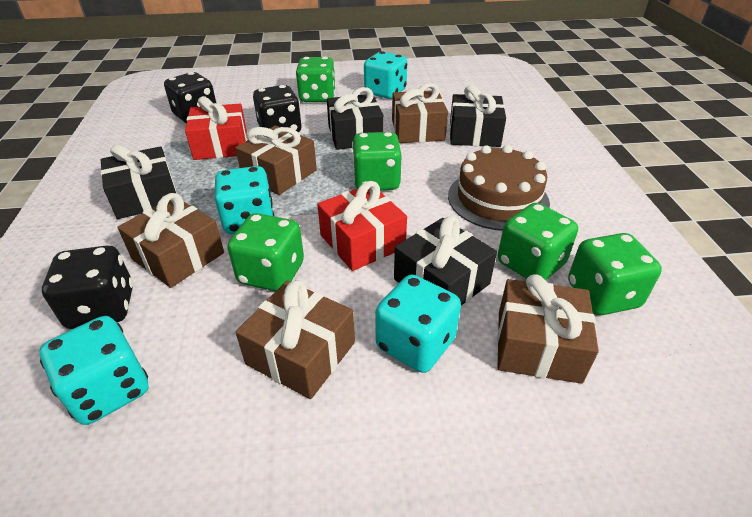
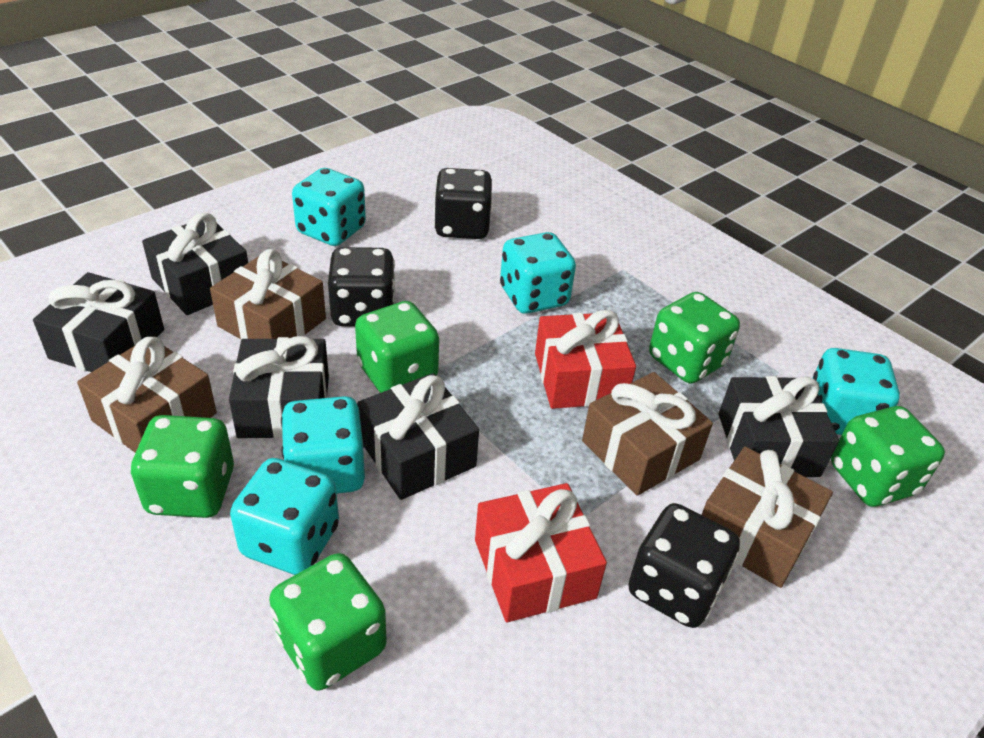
black gift: 4 -> 5
brown cake: 1 -> 0
brown gift: 5 -> 4
turquoise dice: 4 -> 5

